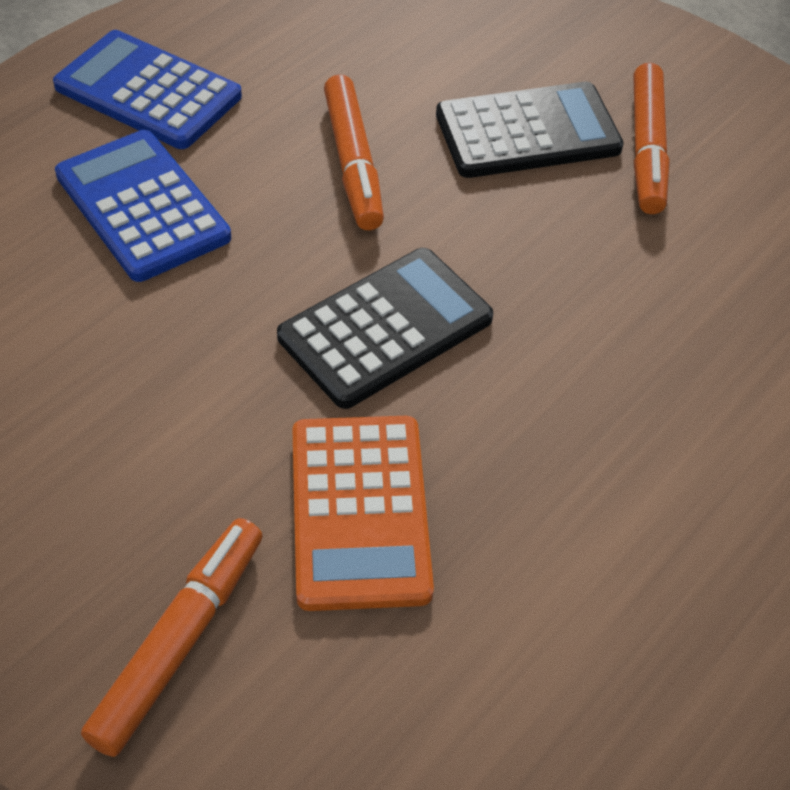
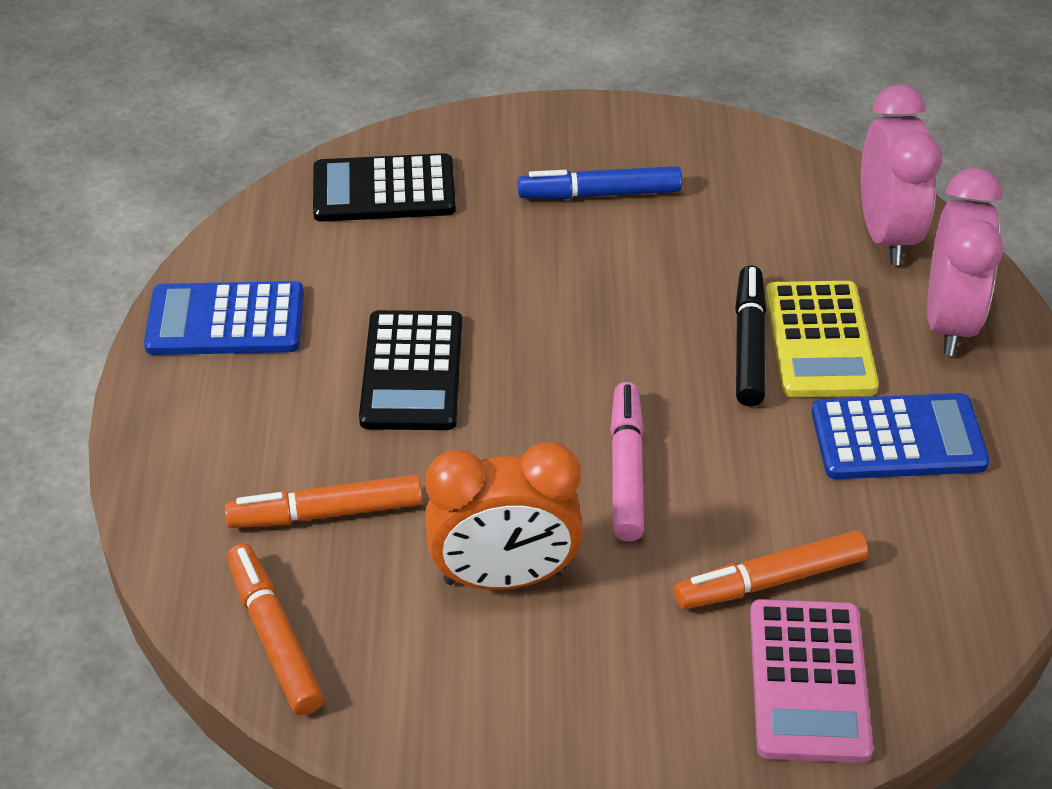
black marker: 0 -> 1
blue marker: 0 -> 1
orange calculator: 1 -> 0
orange clock: 0 -> 1
pink calculator: 0 -> 1
pink clock: 0 -> 2
pink marker: 0 -> 1
yellow calculator: 0 -> 1

